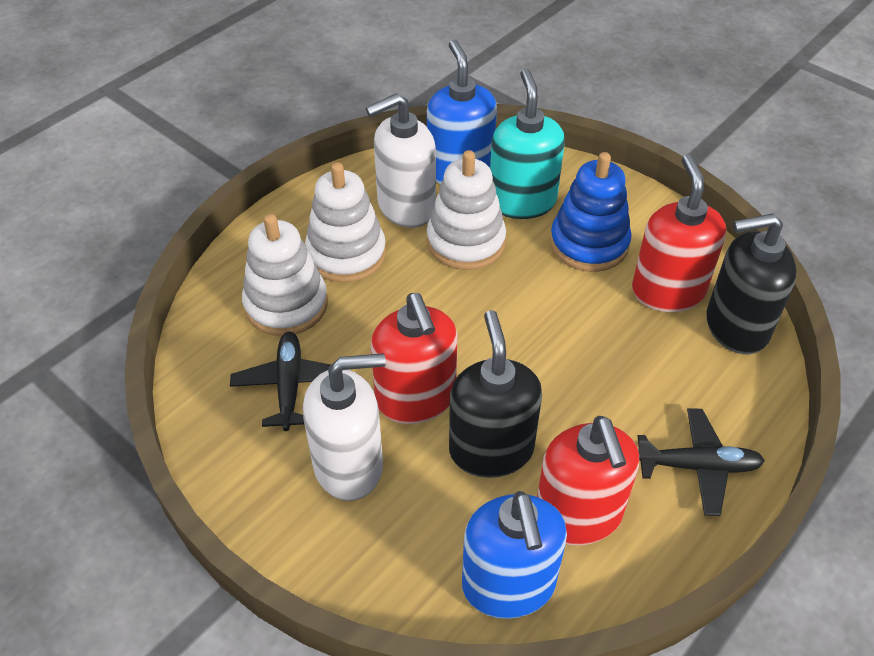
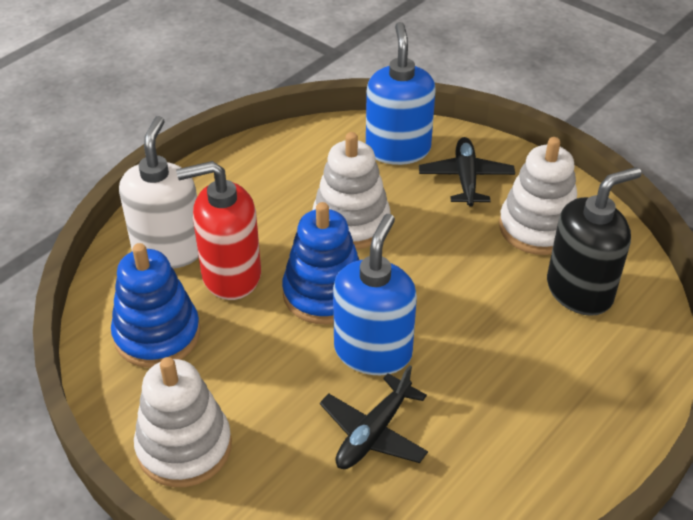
black soap dispenser: 2 -> 1
blue stacking toy: 1 -> 2
red soap dispenser: 3 -> 1
turquoise soap dispenser: 1 -> 0
white soap dispenser: 2 -> 1

